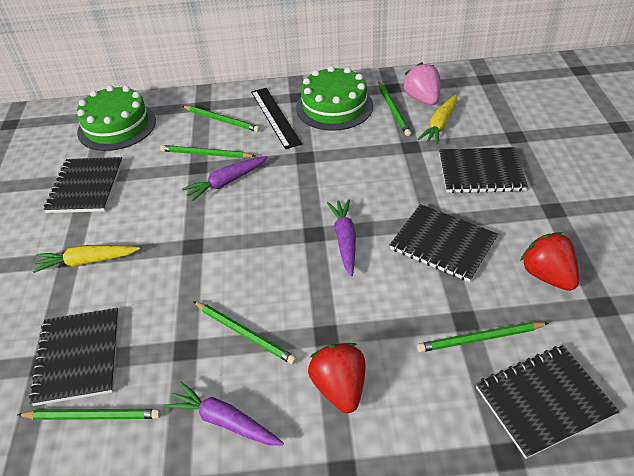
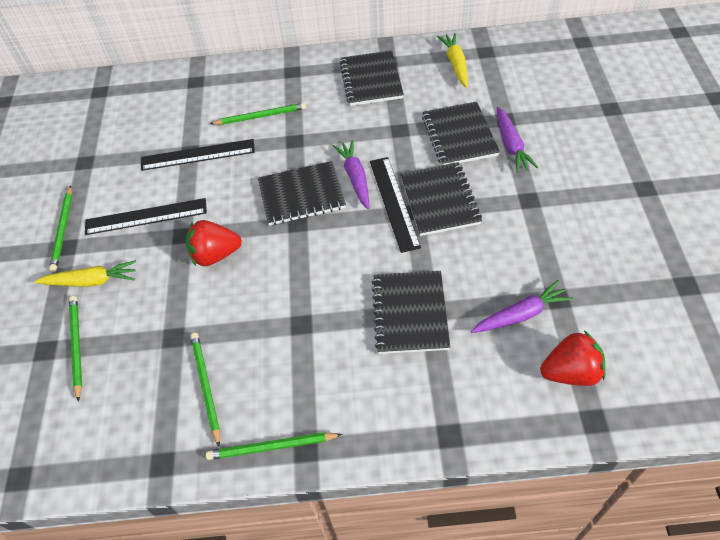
black ruler: 1 -> 3
green cake: 2 -> 0
green pencil: 6 -> 5
pink strawberry: 1 -> 0

